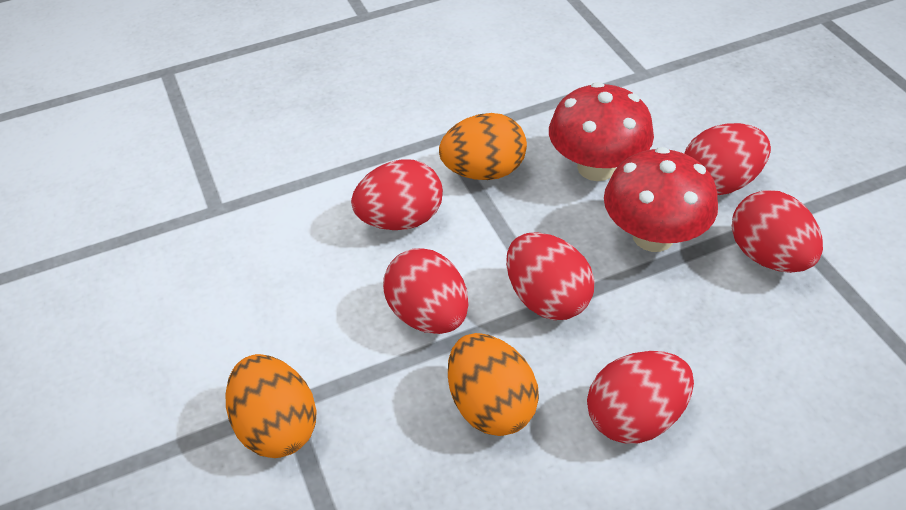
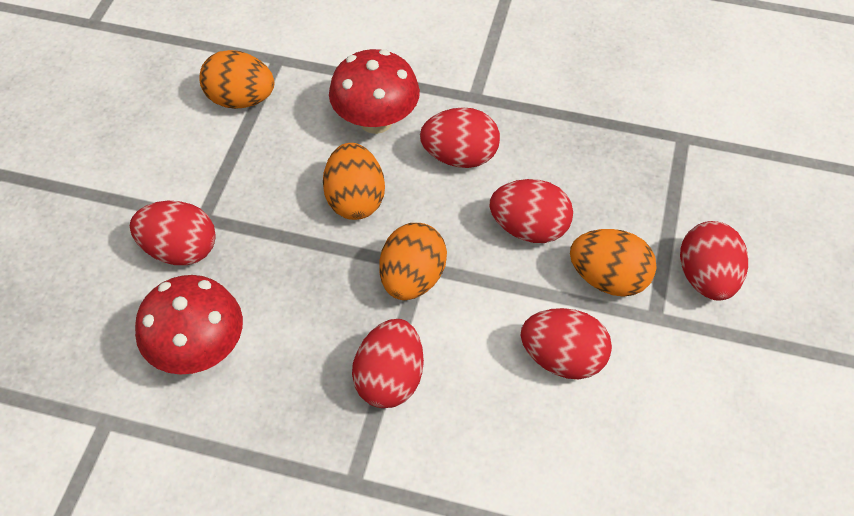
orange egg: 3 -> 4

